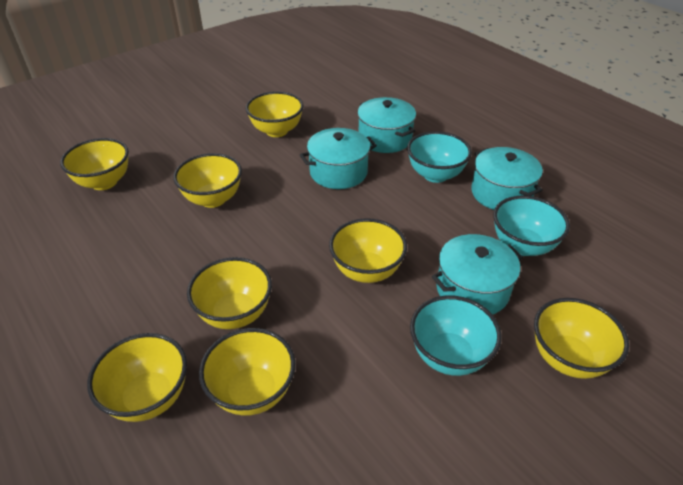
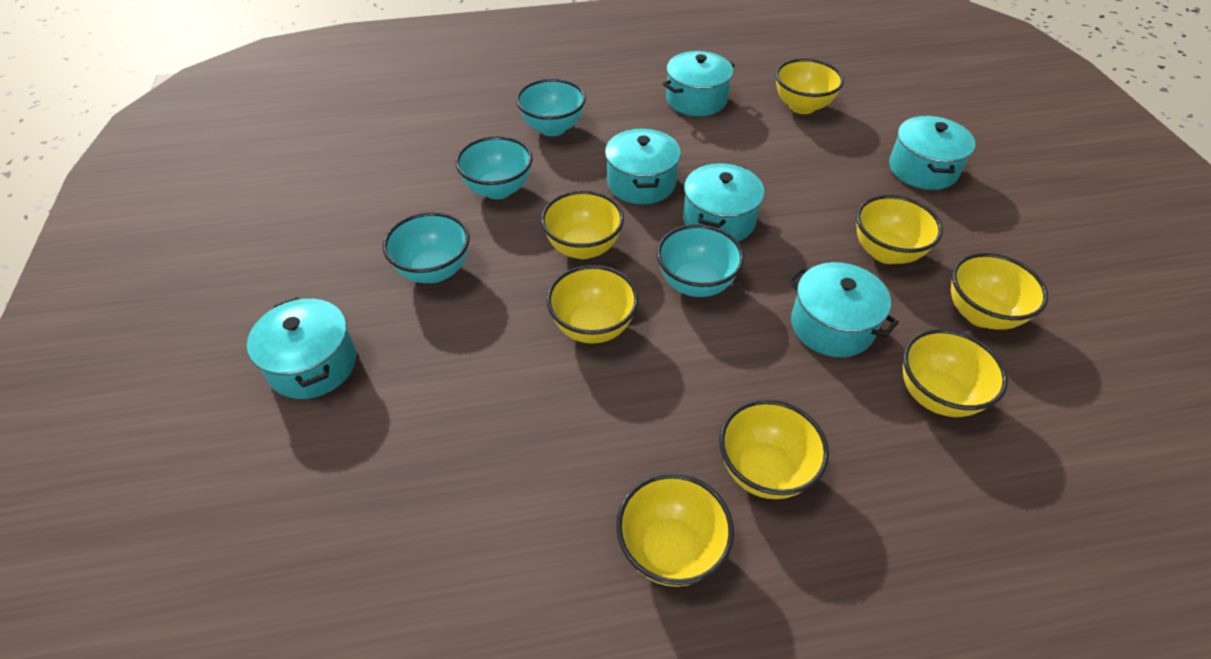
turquoise bowl: 3 -> 4
turquoise pot: 4 -> 6

